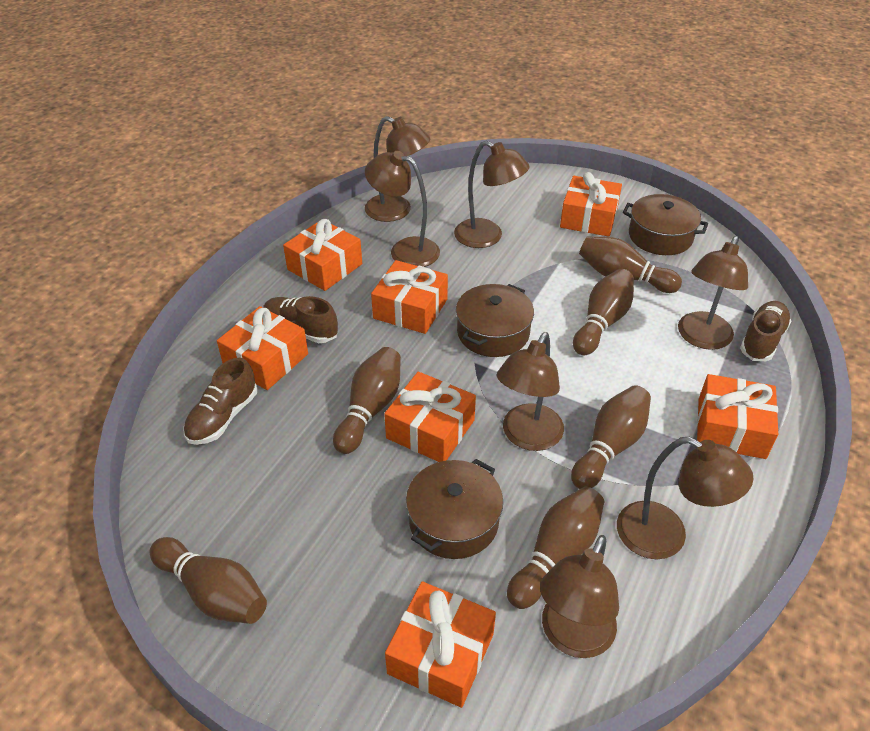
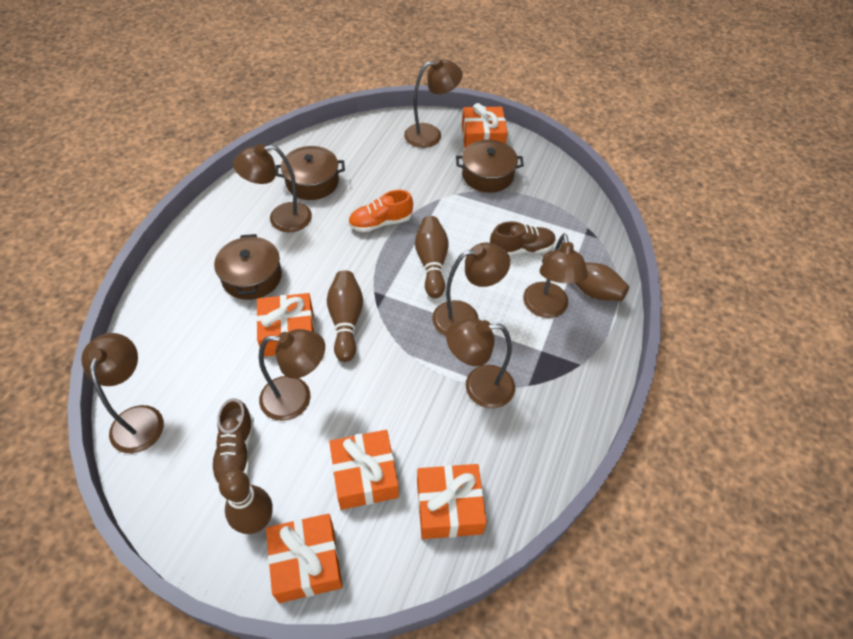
brown bowling pin: 6 -> 4
brown shoe: 3 -> 2
orange gift: 7 -> 5
orange shoe: 0 -> 1

